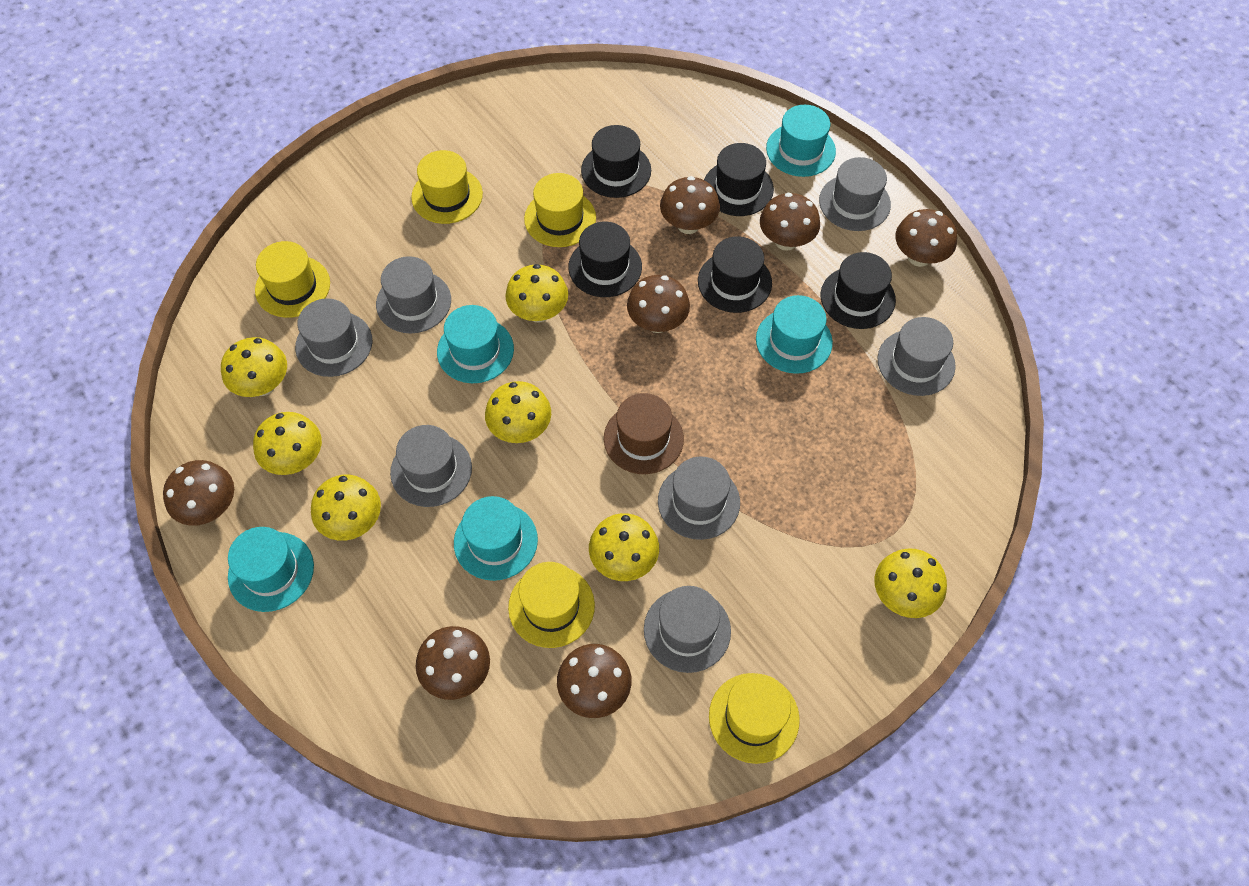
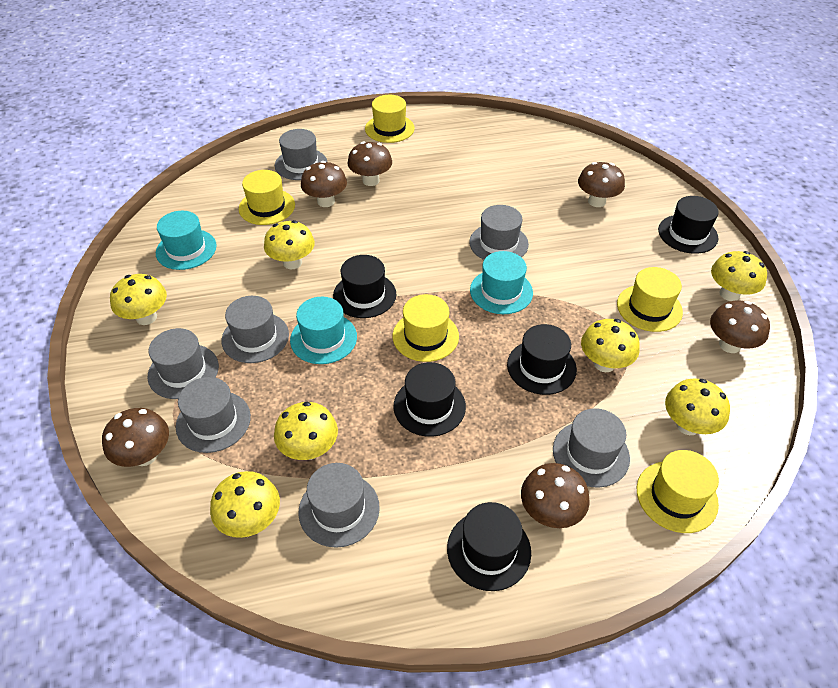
brown hat: 1 -> 0
brown mushroom: 7 -> 6
turquoise hat: 5 -> 3

